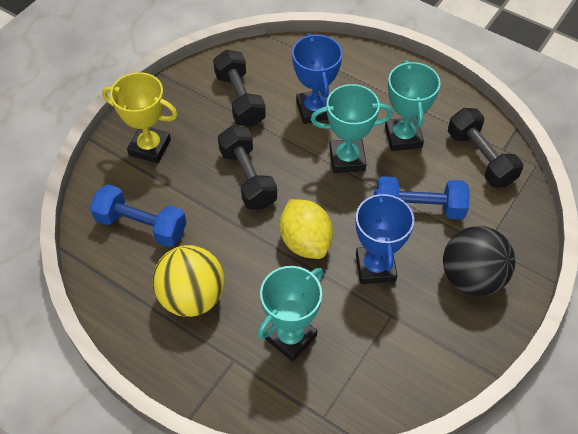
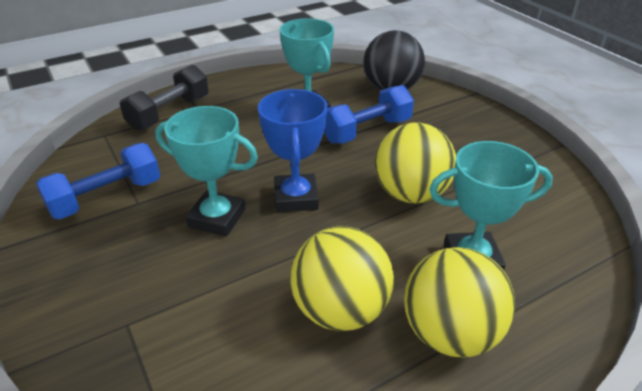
black dumbbell: 3 -> 1
blue trophy: 2 -> 1
yellow ball: 1 -> 3
yellow lemon: 1 -> 0
yellow trophy: 1 -> 0

